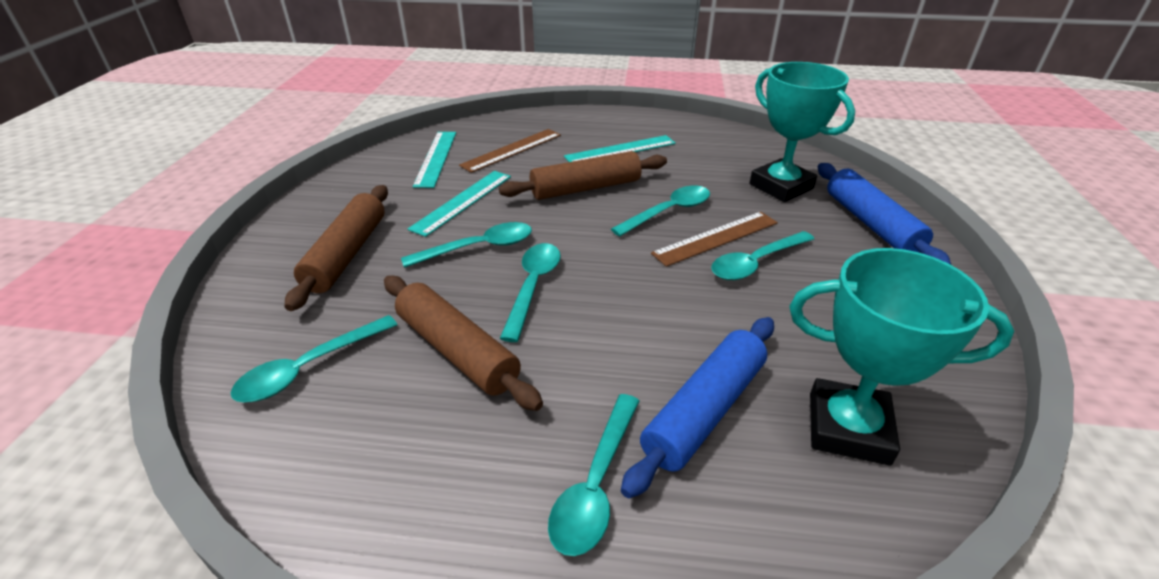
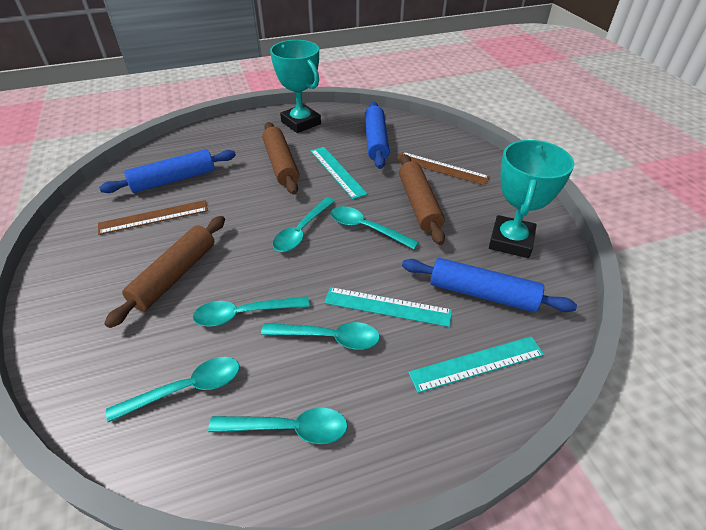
blue rolling pin: 2 -> 3

